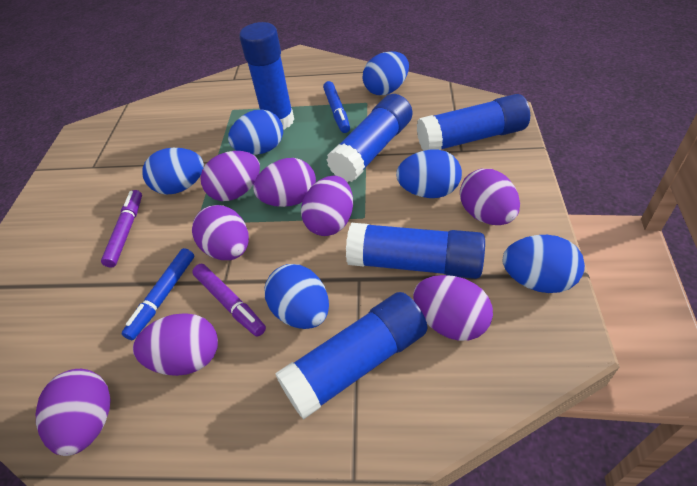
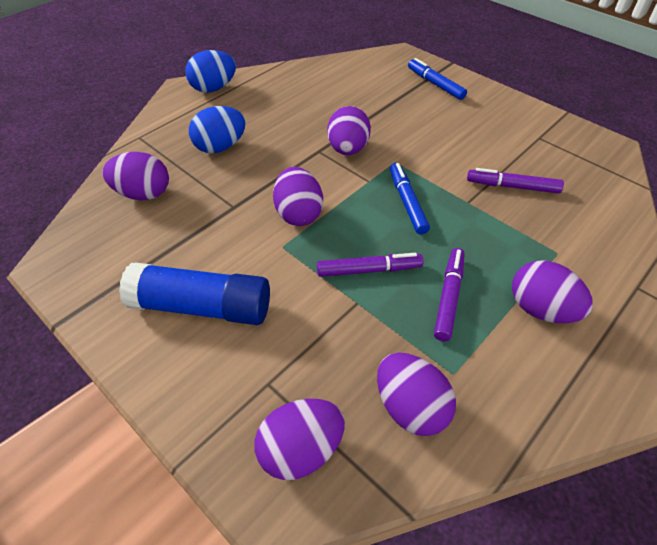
blue egg: 6 -> 2
blue glue stick: 5 -> 1
purple egg: 8 -> 6
purple marker: 2 -> 3

